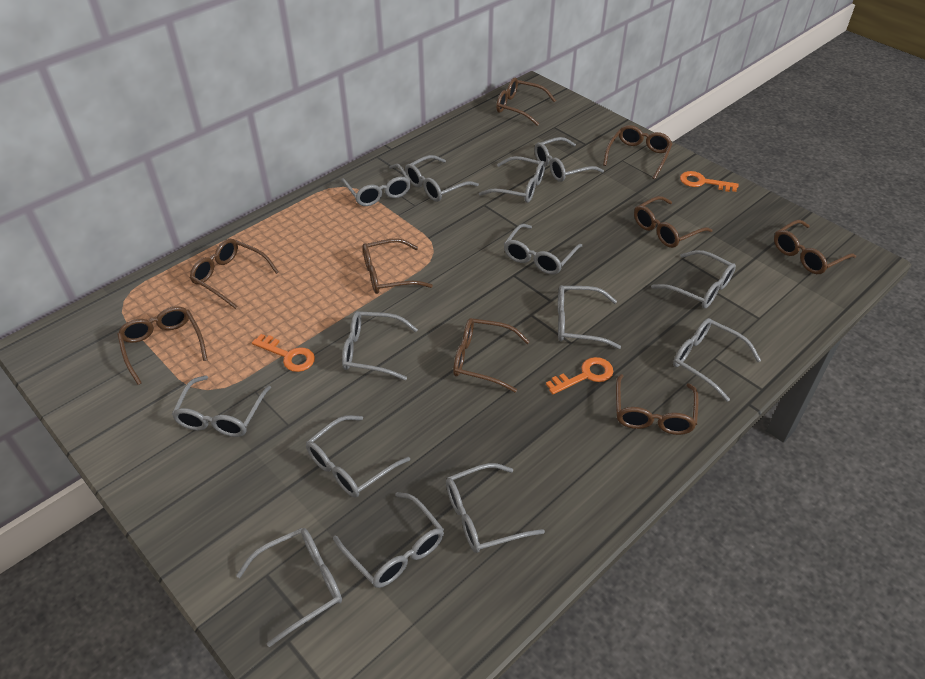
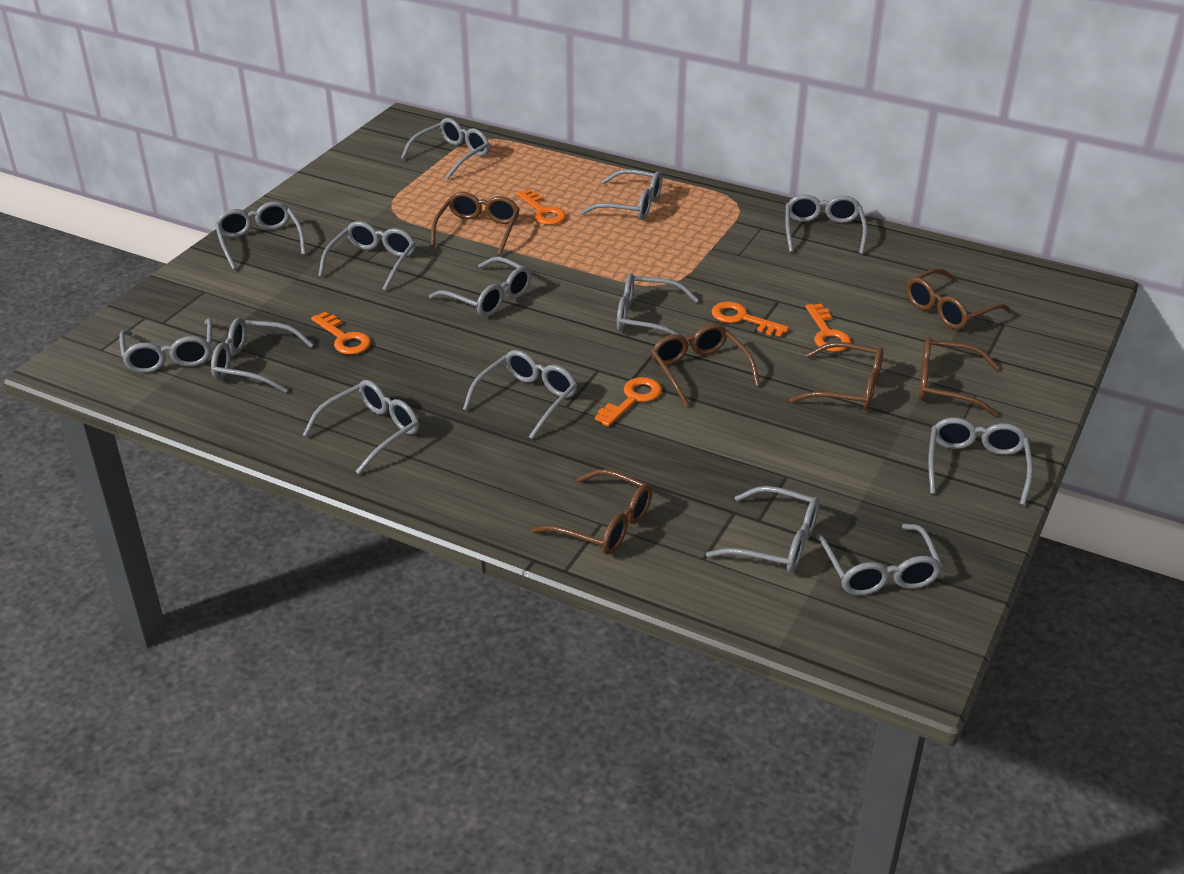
brown glasses: 9 -> 6
orange key: 3 -> 5

